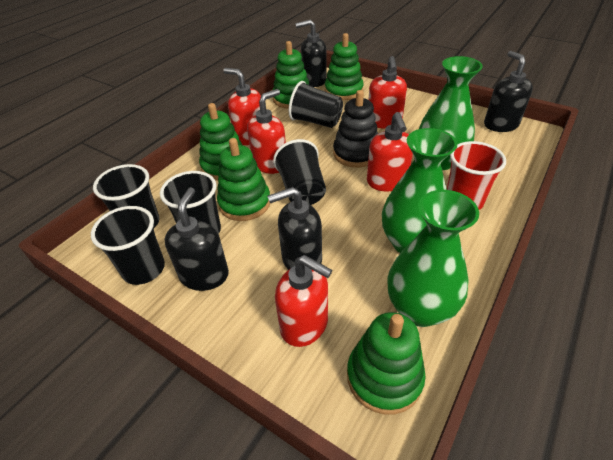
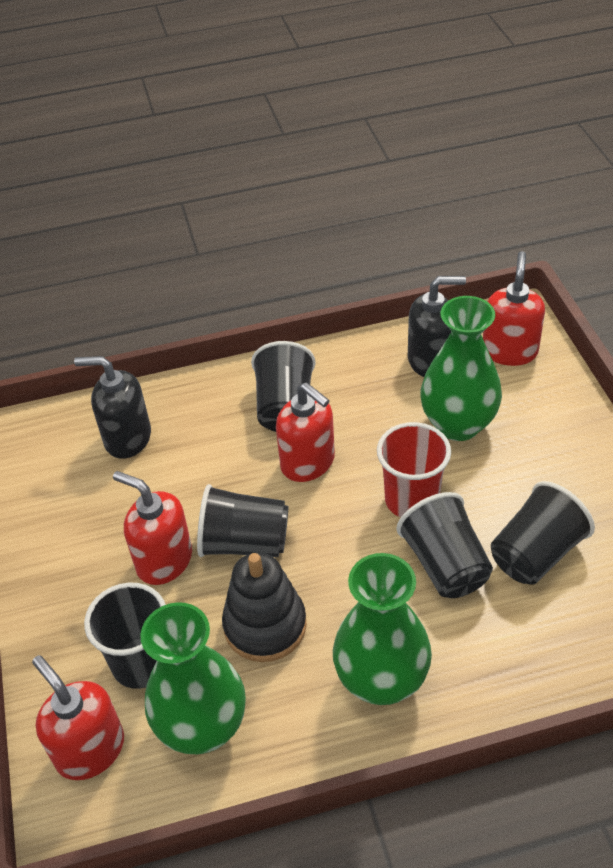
black soap dispenser: 4 -> 2
green stacking toy: 5 -> 0
red soap dispenser: 5 -> 4

